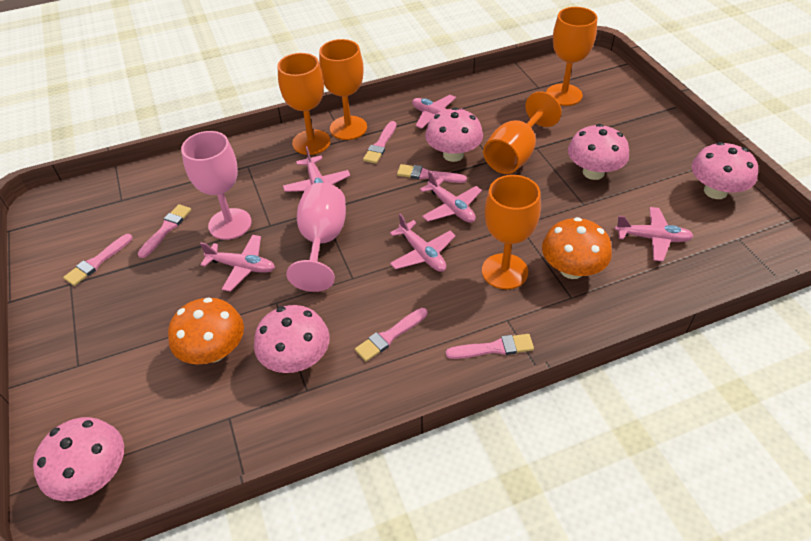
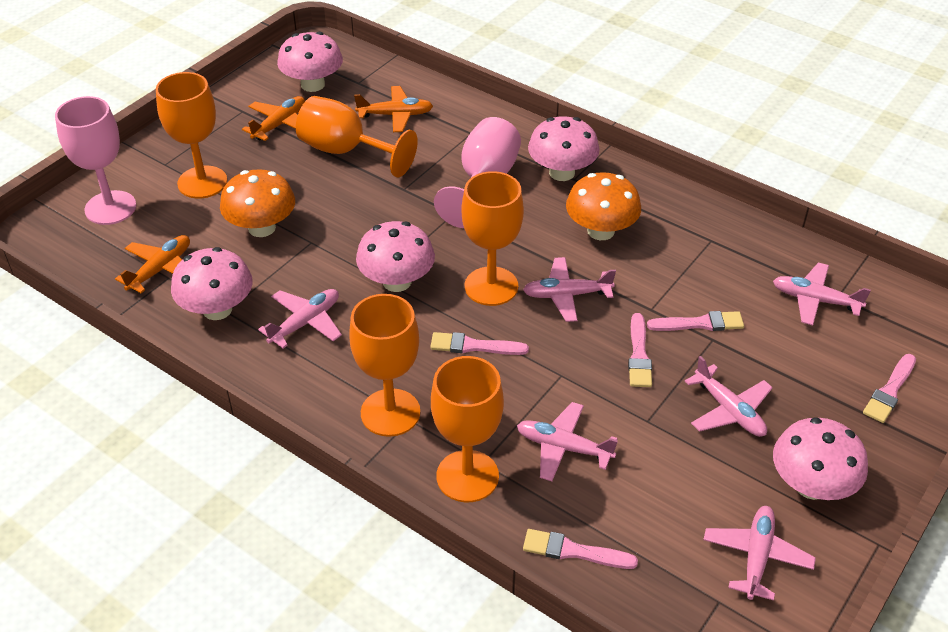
orange plane: 0 -> 3
pink brush: 6 -> 5

